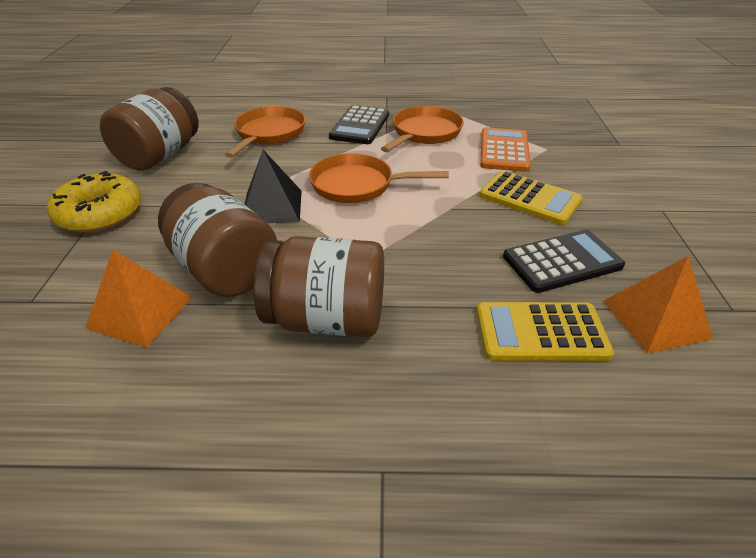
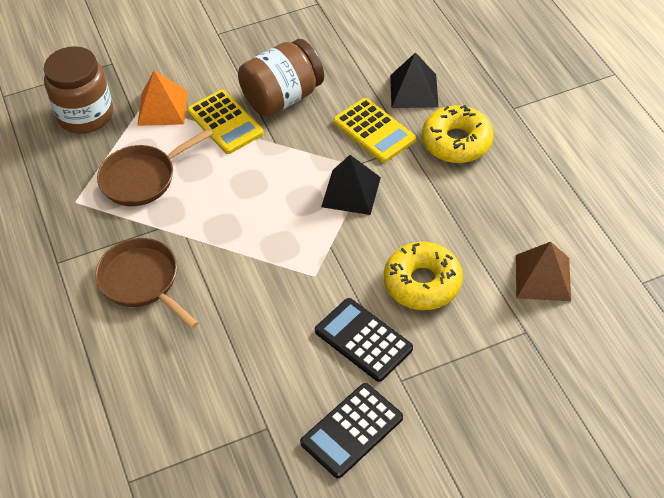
black pyramid: 1 -> 2
brown jar: 3 -> 2
brown pan: 0 -> 2
brown pyramid: 0 -> 1
orange calculator: 1 -> 0
orange pan: 3 -> 0
orange pyramid: 2 -> 1
yellow donut: 1 -> 2

